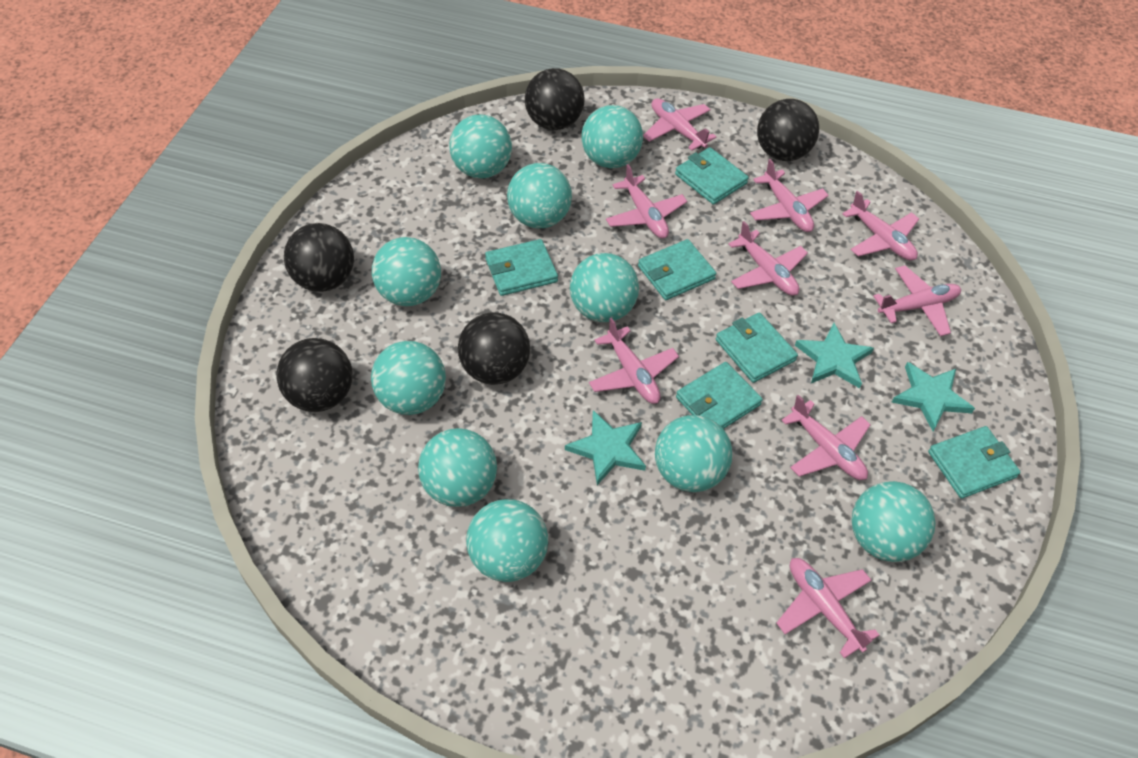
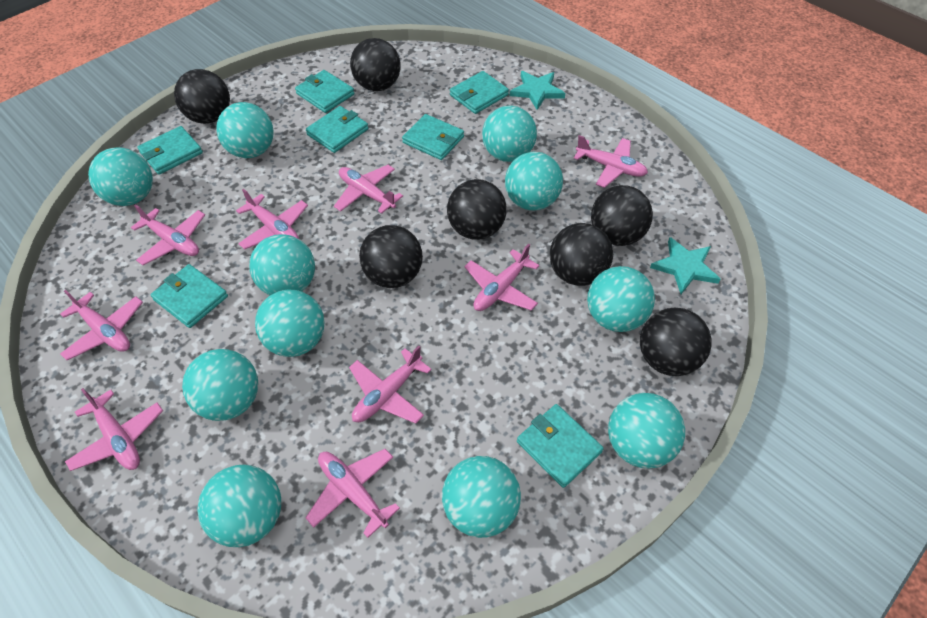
black ball: 5 -> 7
turquoise ball: 10 -> 11
turquoise star: 3 -> 2
turquoise wallet: 6 -> 7

